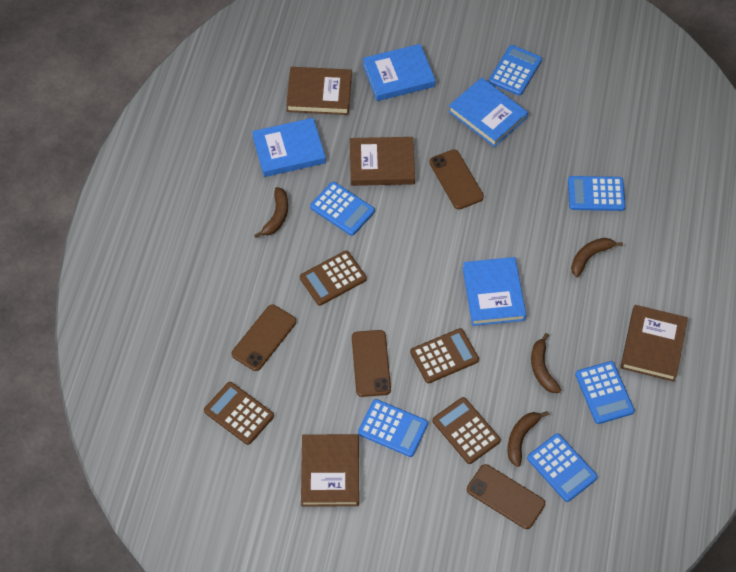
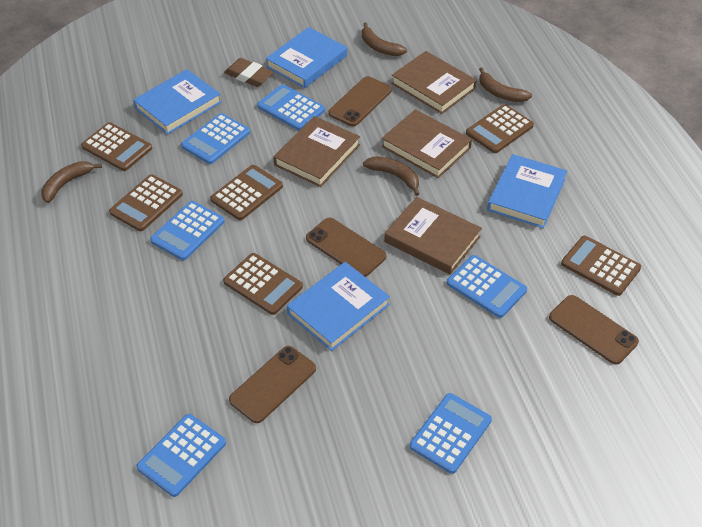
brown calculator: 4 -> 6
brown eraser: 0 -> 1

